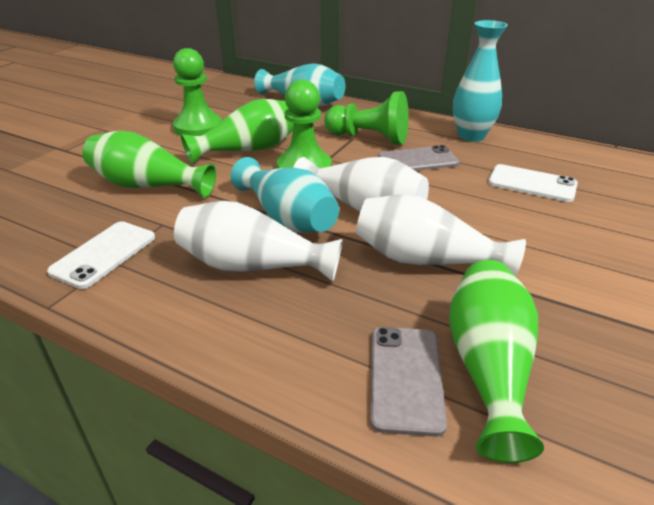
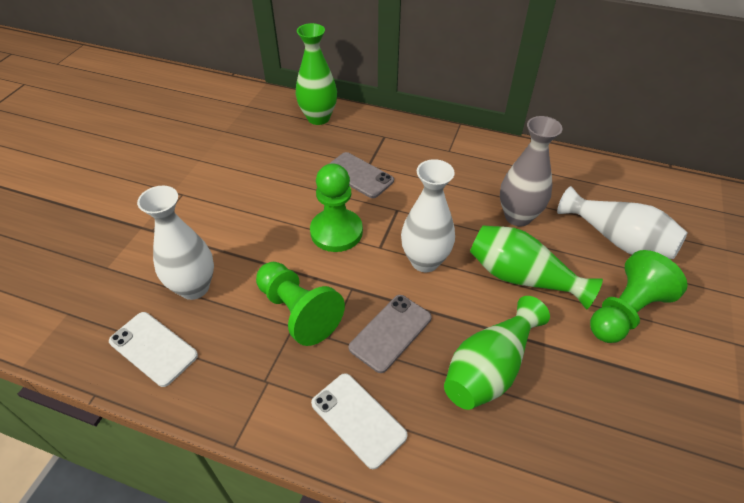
grey vase: 0 -> 1
turquoise vase: 3 -> 0

